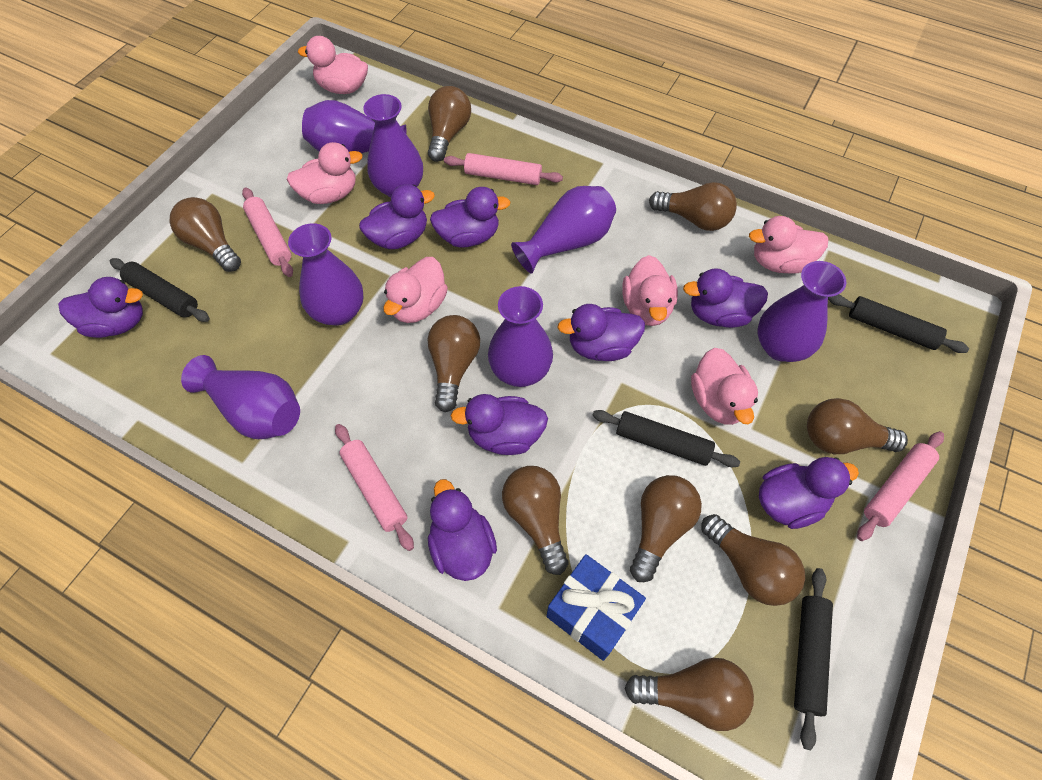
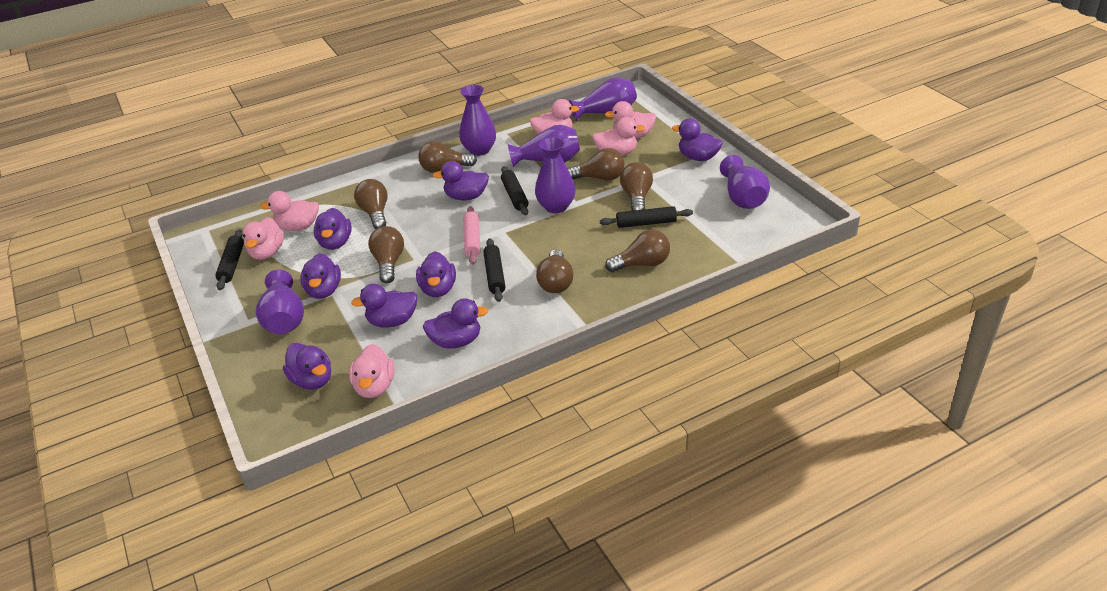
blue gift: 1 -> 0
brown light bulb: 9 -> 7
pink rolling pin: 4 -> 1
purple vase: 7 -> 6

